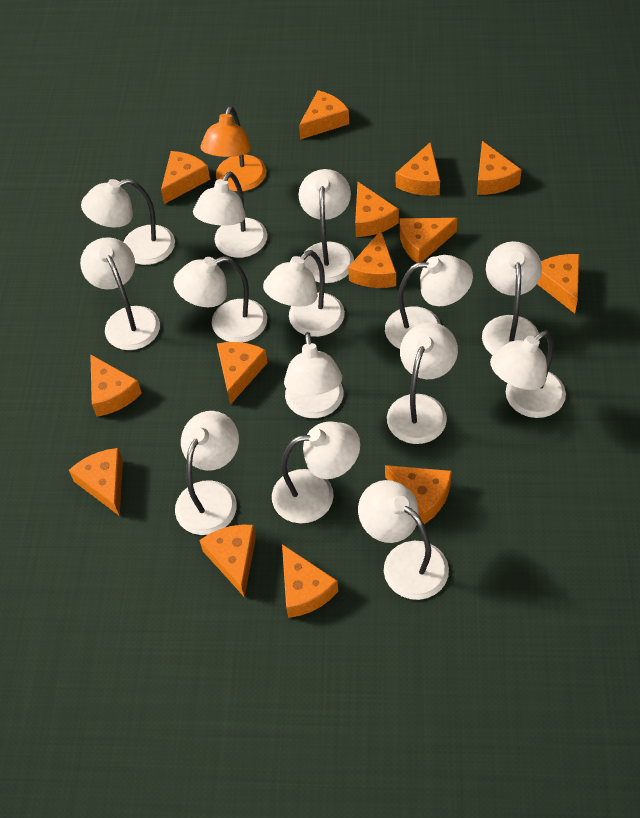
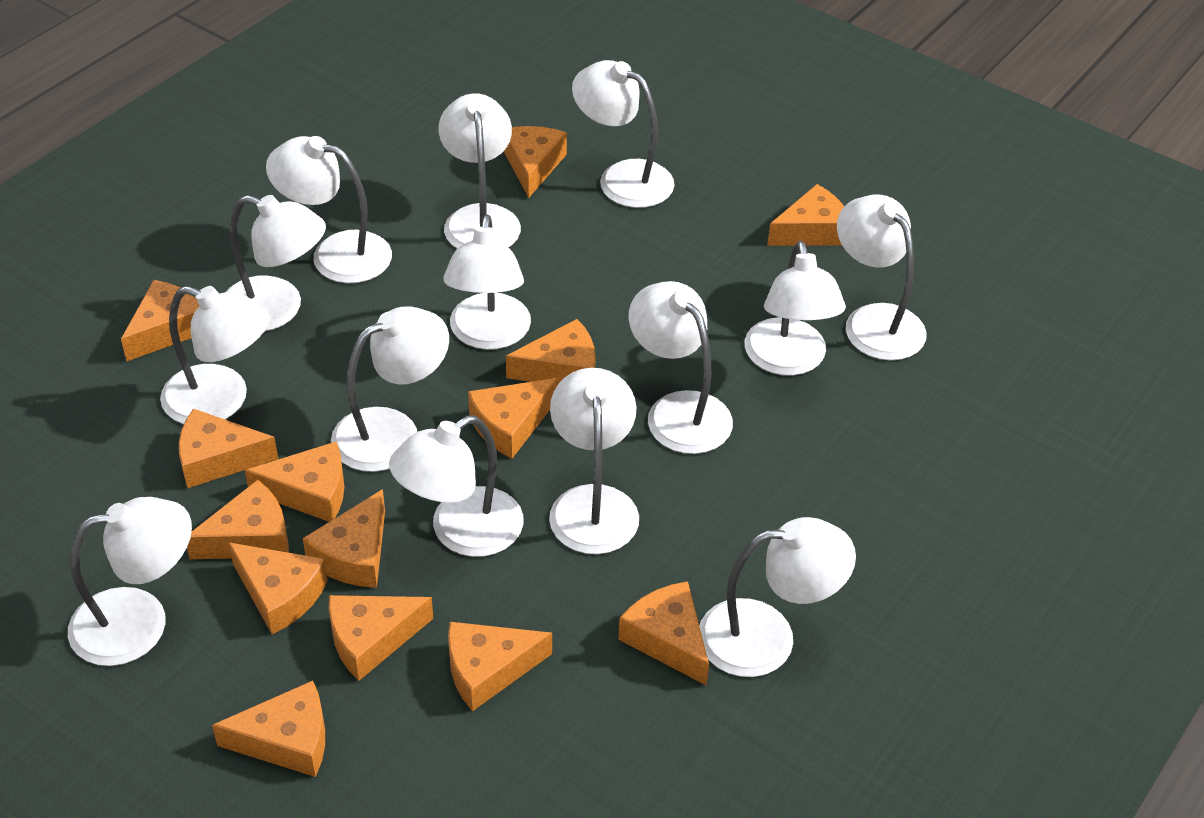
orange lamp: 1 -> 0

